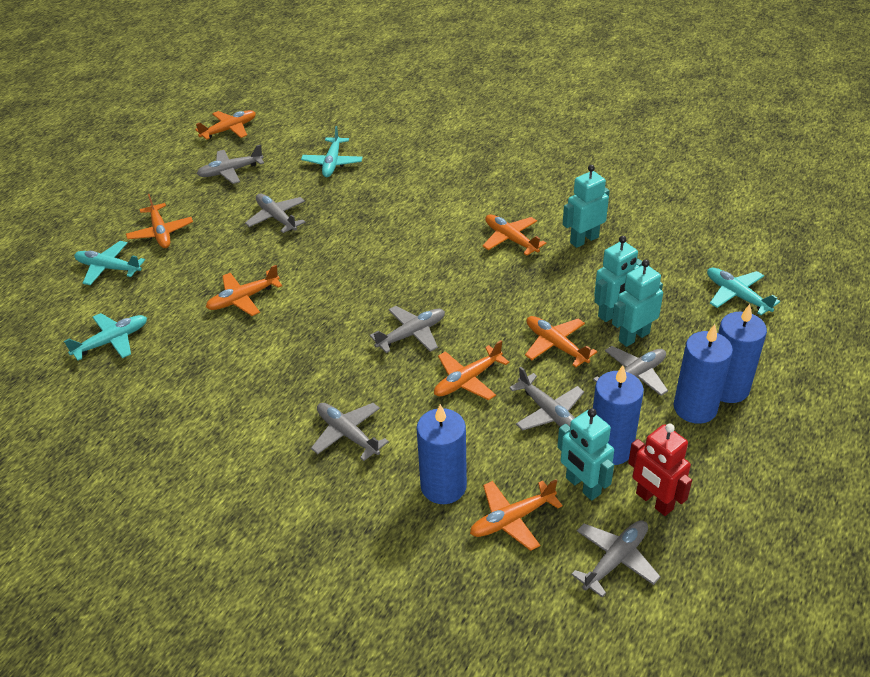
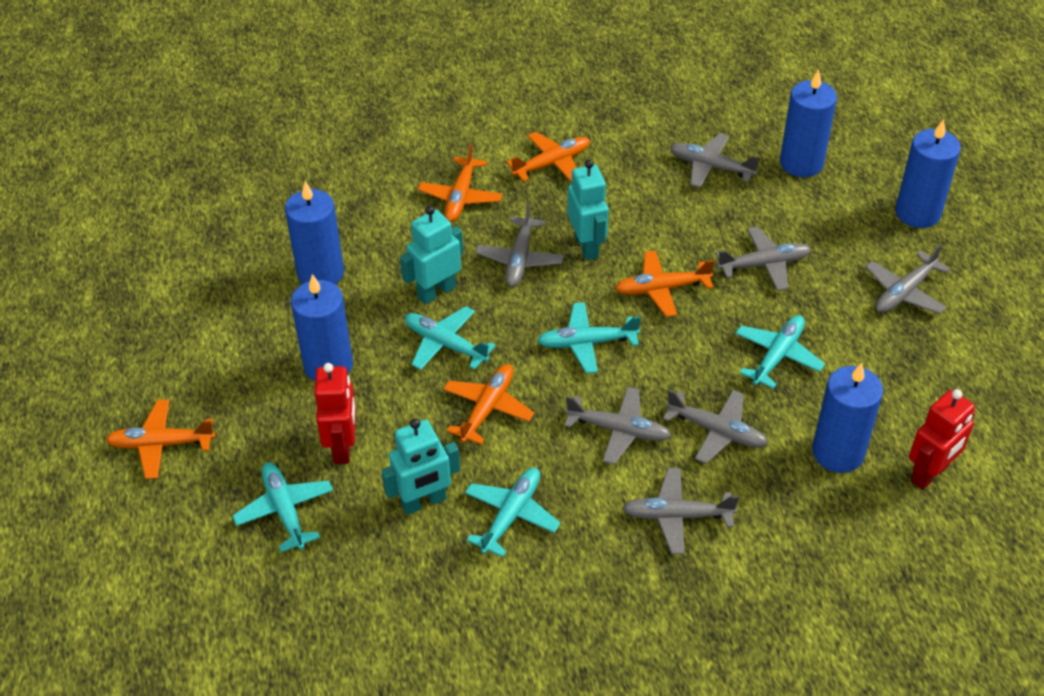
blue candle: 4 -> 5
orange plane: 7 -> 5
red robot: 1 -> 2
turquoise plane: 4 -> 5
turquoise robot: 4 -> 3

